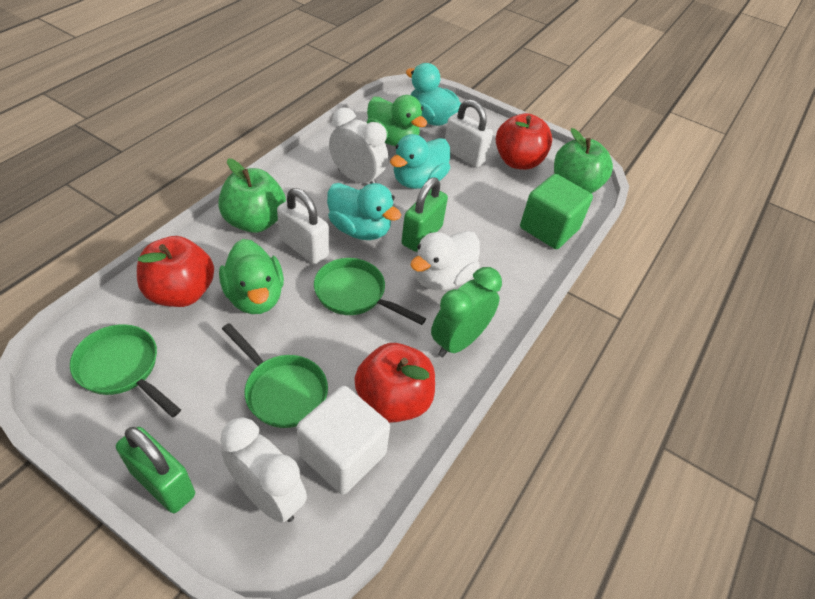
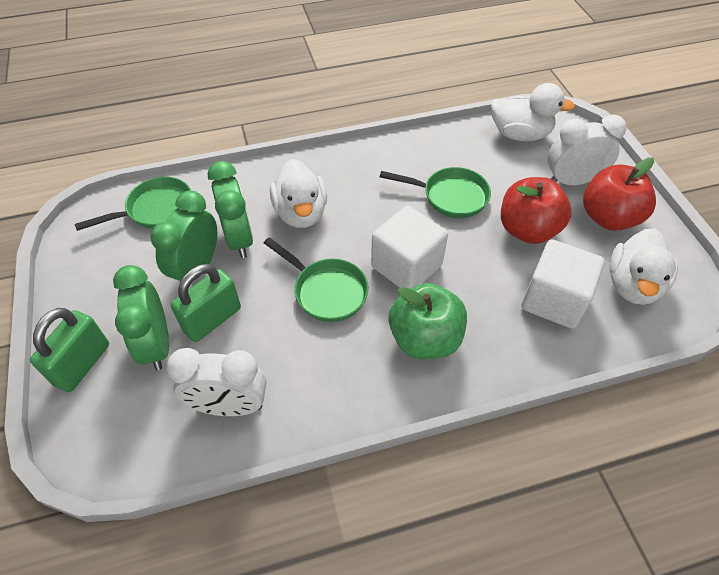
green apple: 2 -> 1
green clock: 1 -> 3
green cube: 1 -> 0
green duck: 2 -> 0
red apple: 3 -> 2
turquoise duck: 3 -> 0
white cube: 1 -> 2
white duck: 1 -> 3
white padlock: 2 -> 0

